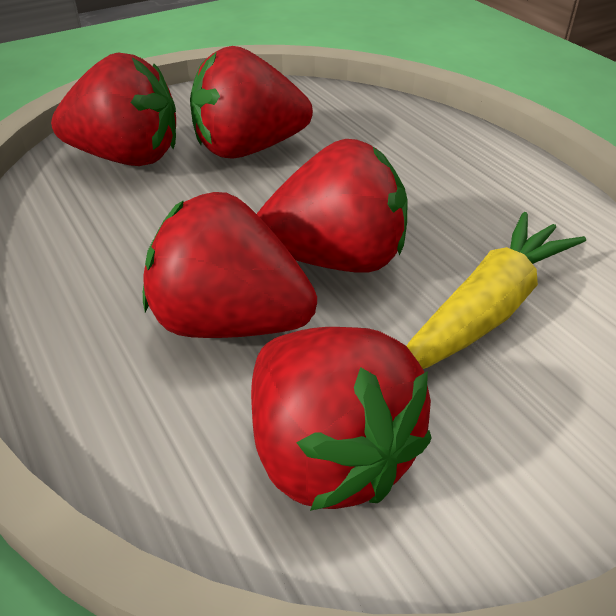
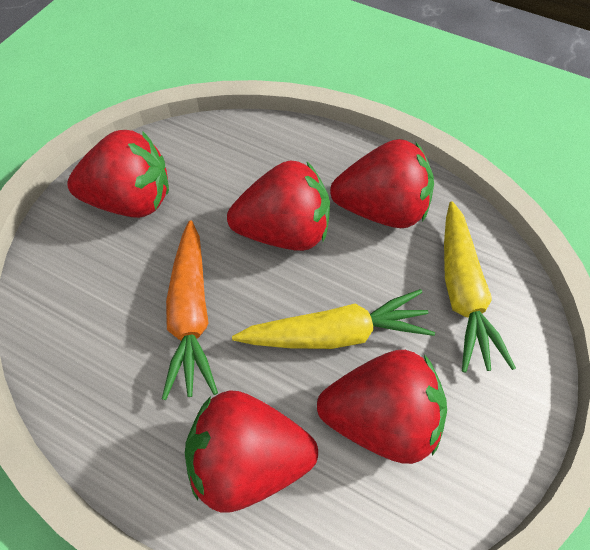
orange carrot: 0 -> 1
yellow carrot: 1 -> 2

